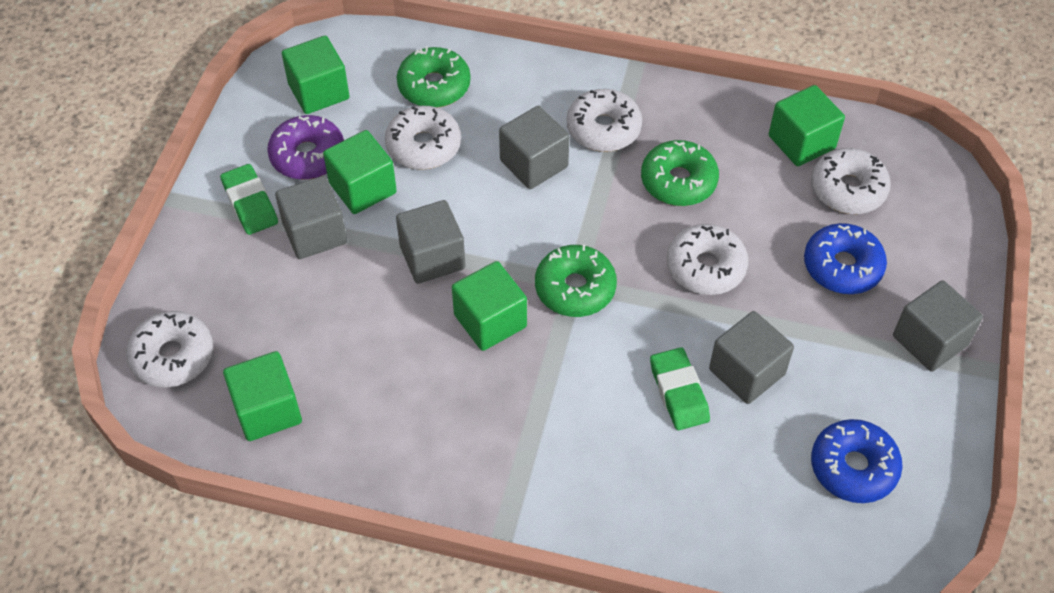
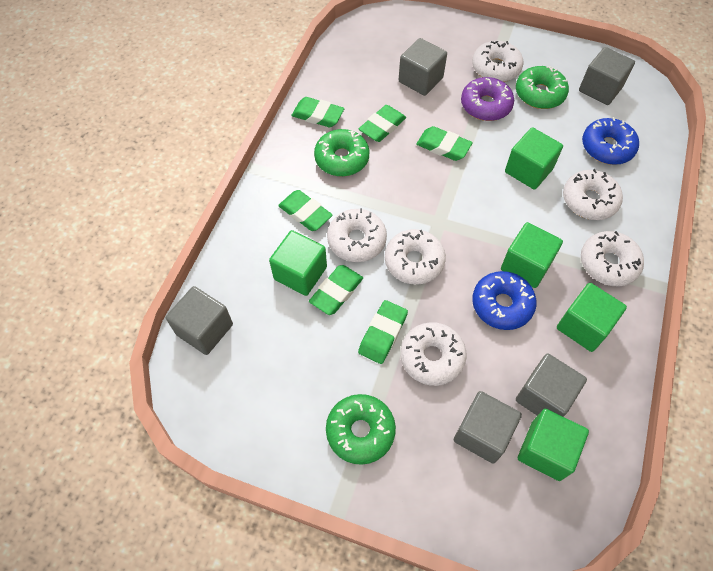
green eraser: 2 -> 6
white donut: 5 -> 6

